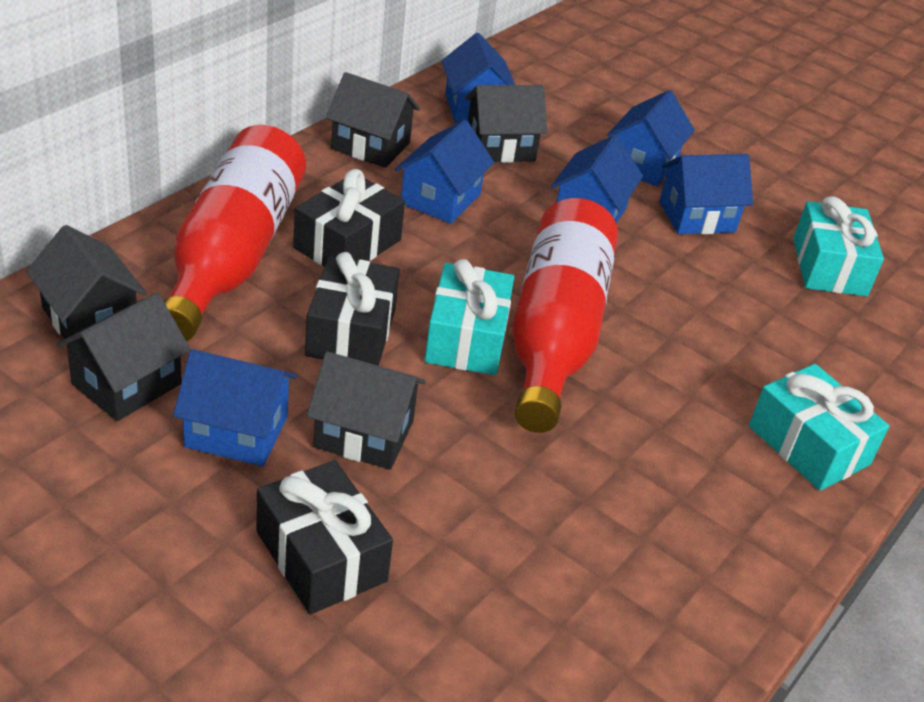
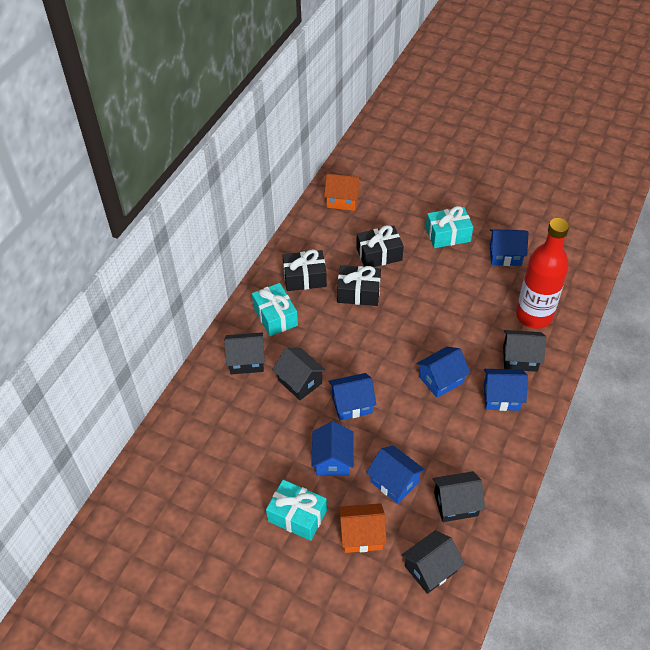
orange house: 0 -> 2
red bottle: 2 -> 1

